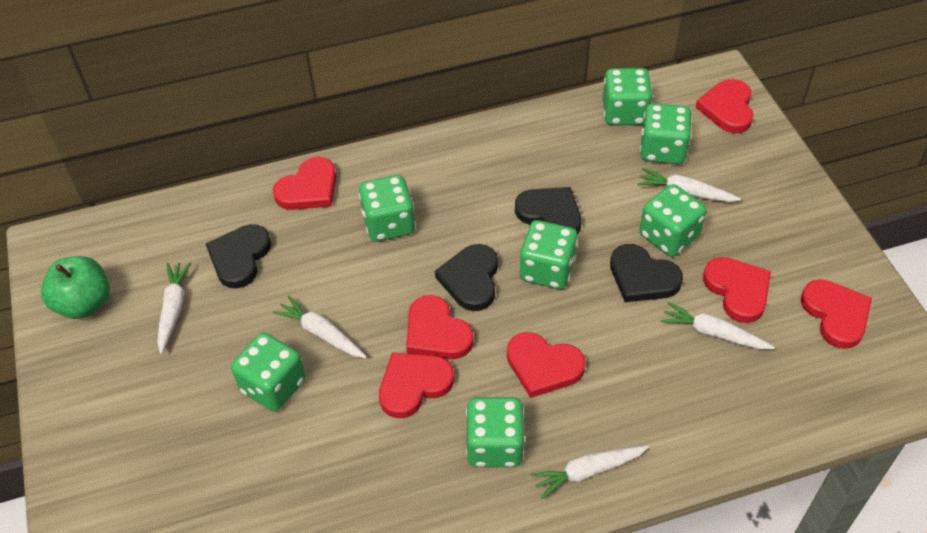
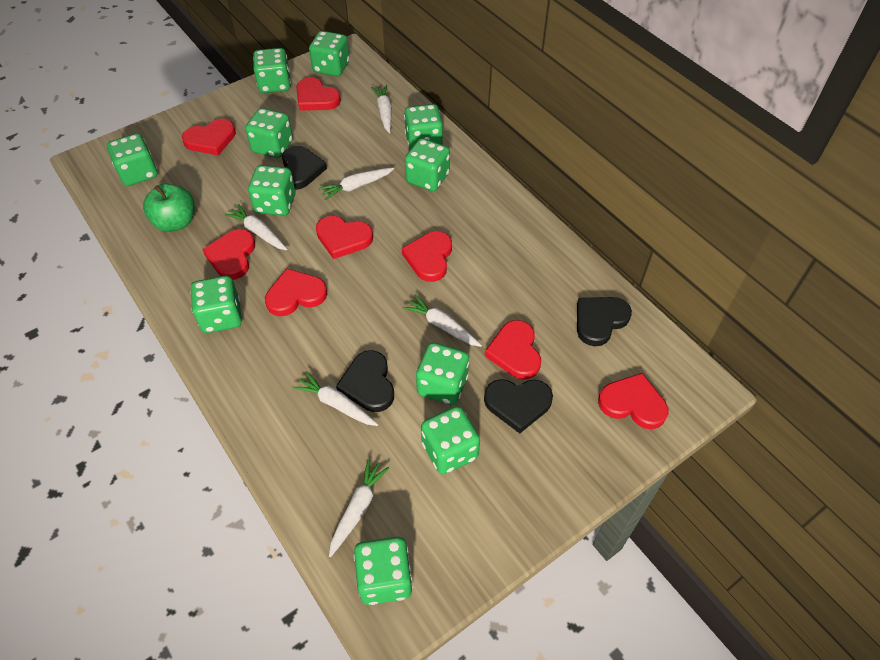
green dice: 7 -> 11
red heart: 7 -> 8
white carrot: 5 -> 6

